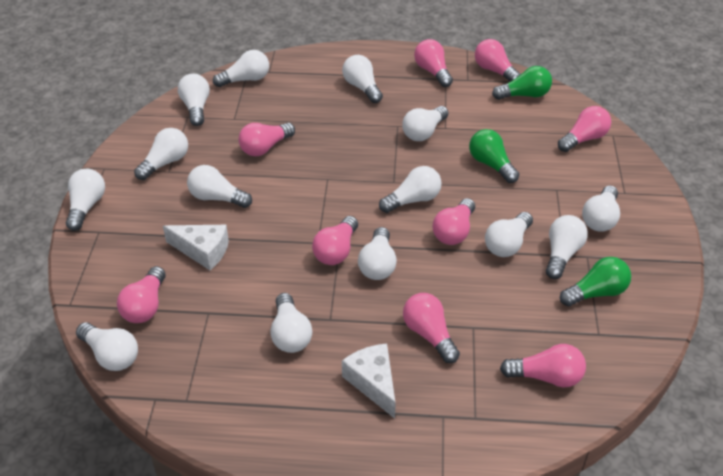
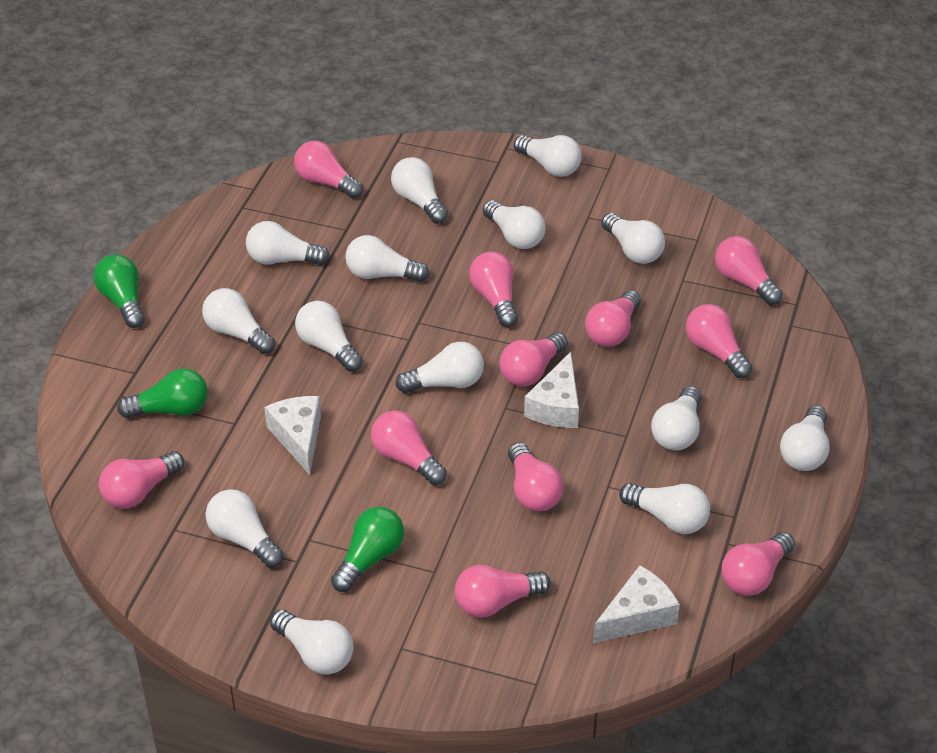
pink light bulb: 9 -> 11
white cheese: 2 -> 3

